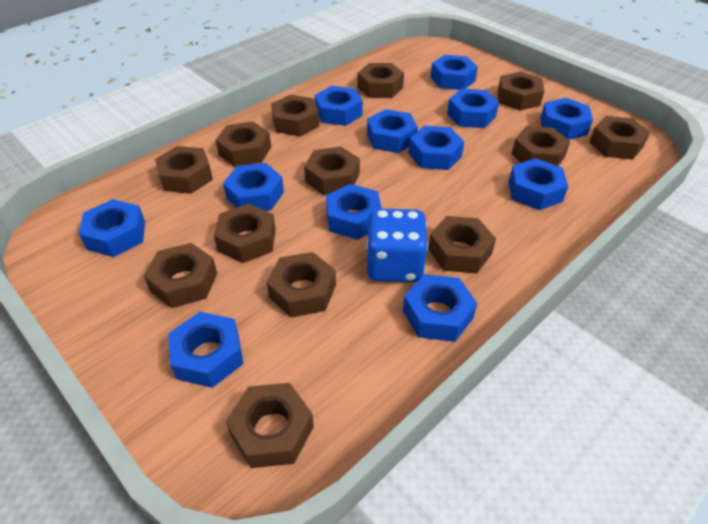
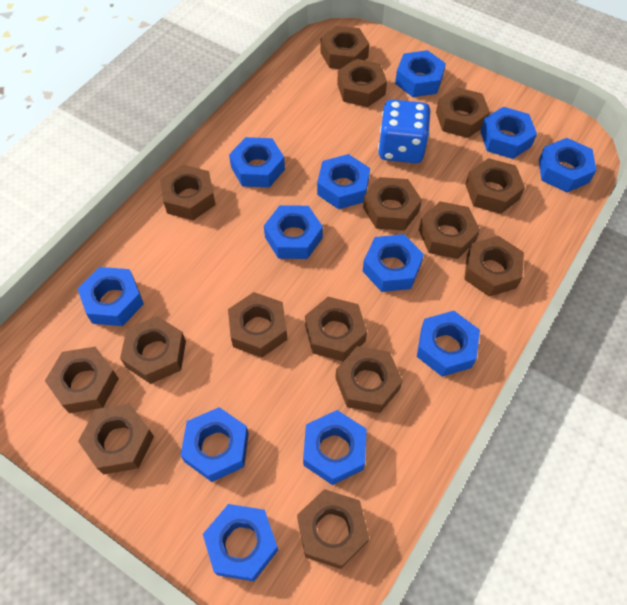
brown nut: 13 -> 15

